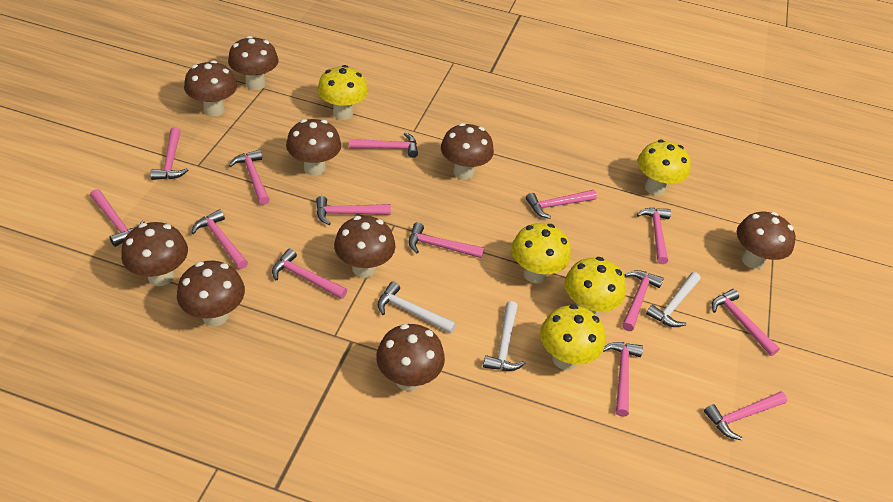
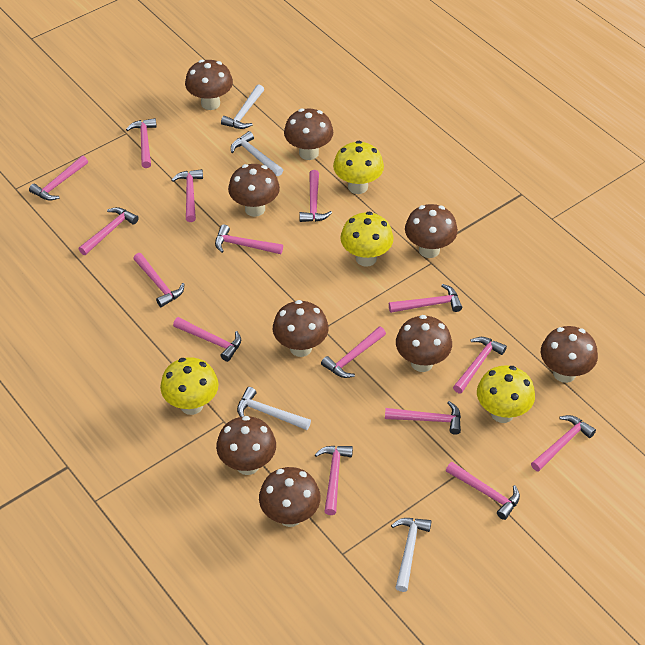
pink hammer: 14 -> 15
white hammer: 3 -> 4
yellow mushroom: 5 -> 4

